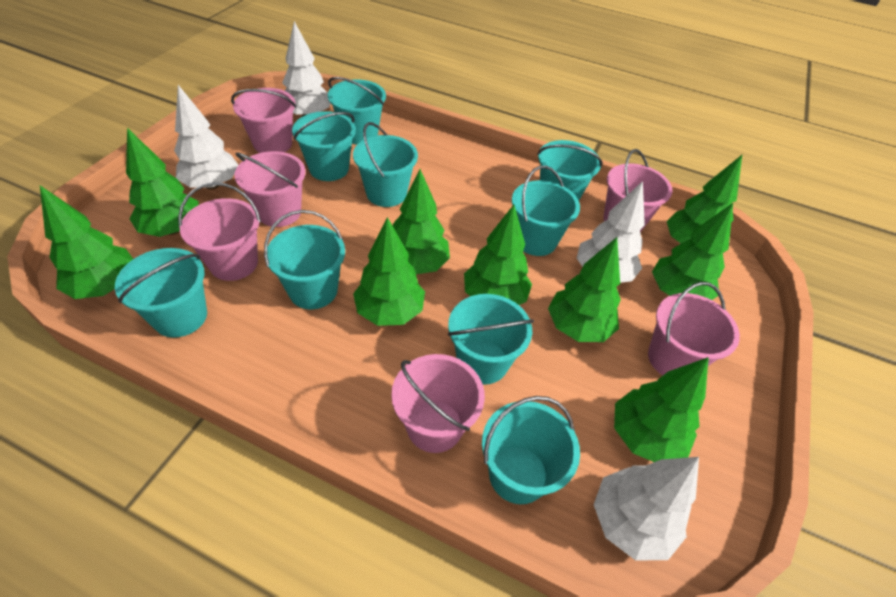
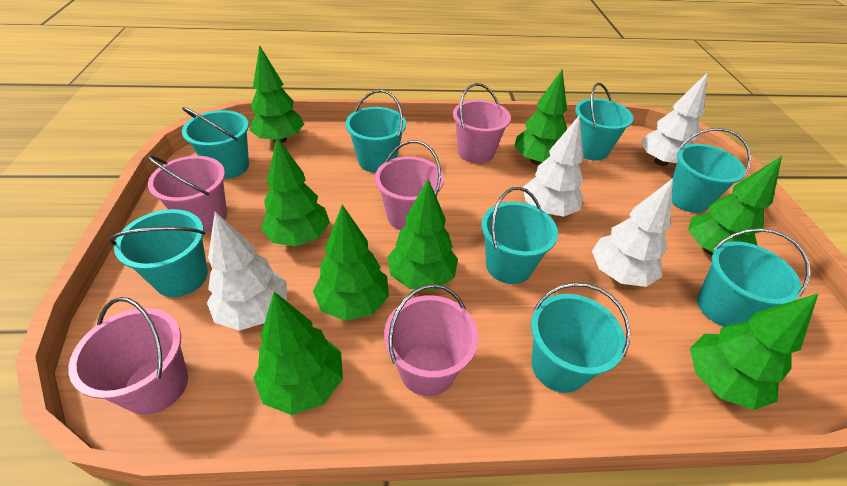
green tree: 9 -> 8
pink bucket: 6 -> 5
turquoise bucket: 9 -> 8

